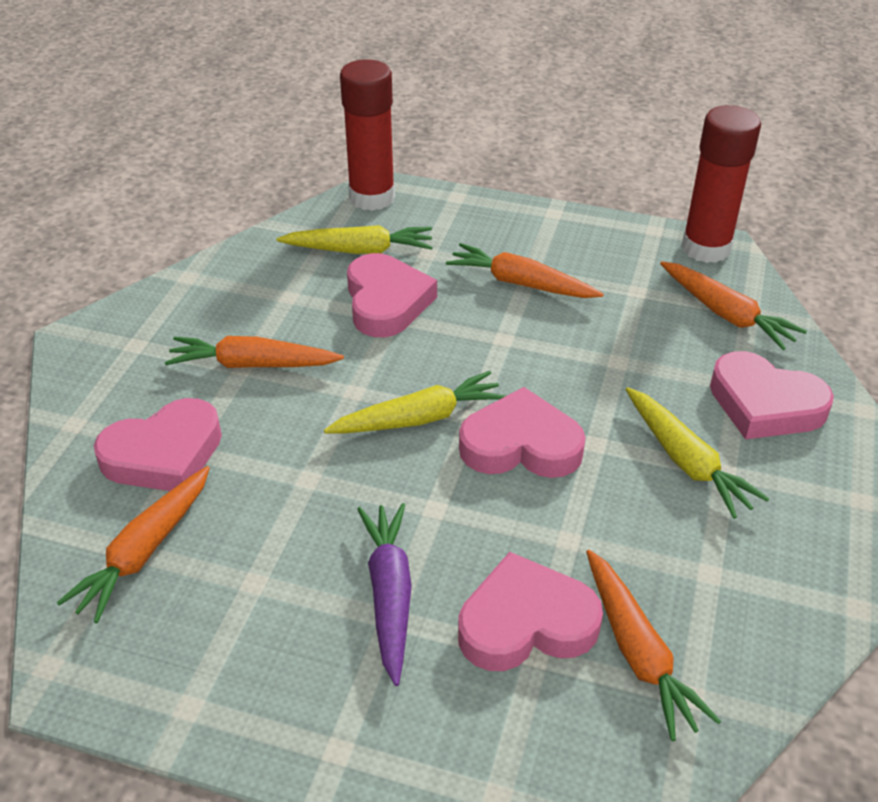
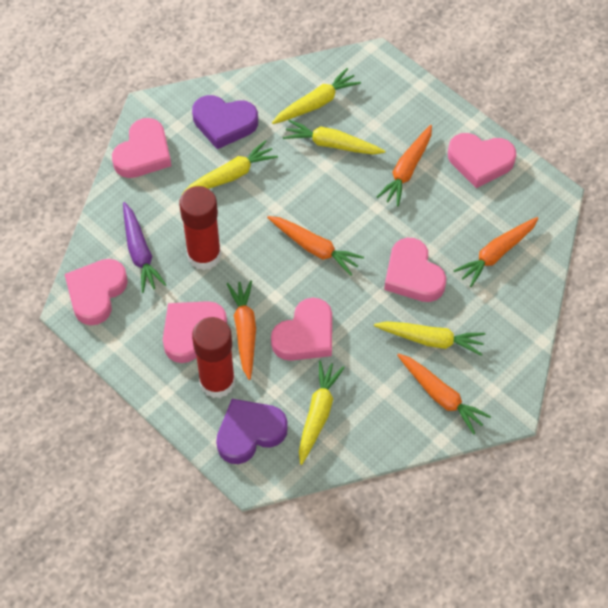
pink heart: 5 -> 6
purple heart: 0 -> 2
yellow carrot: 3 -> 5

